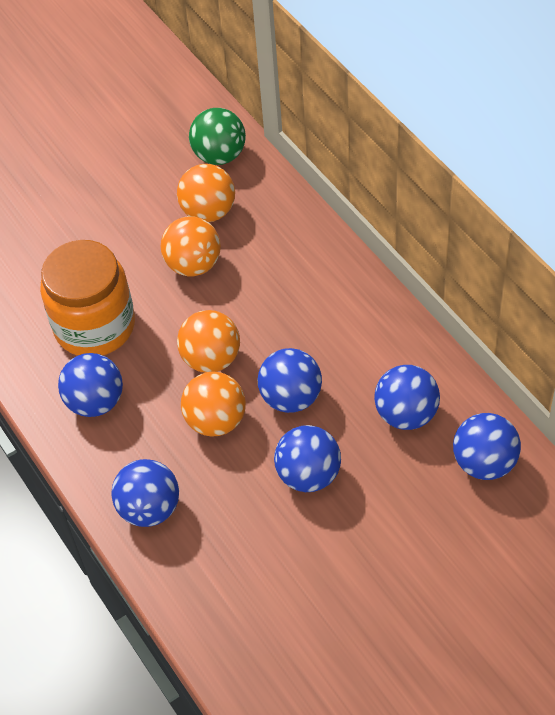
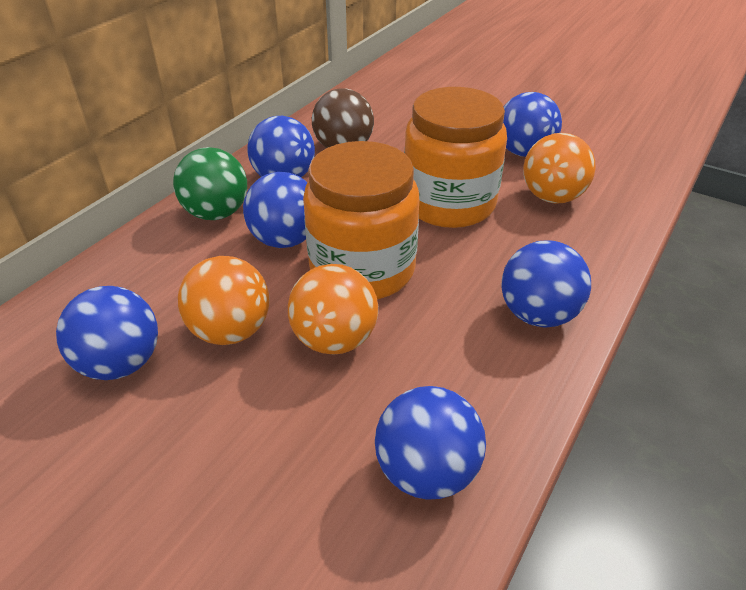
brown ball: 0 -> 1
orange ball: 4 -> 3
orange jar: 1 -> 2

